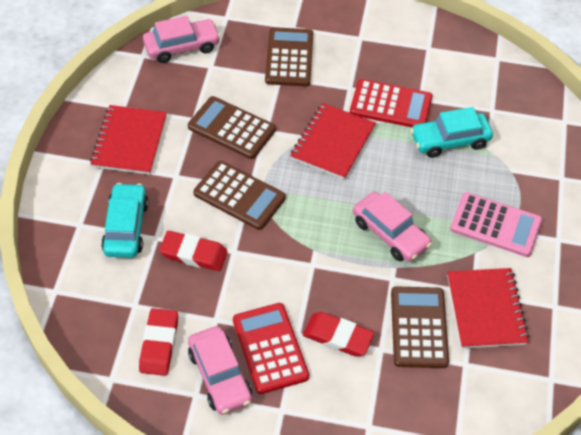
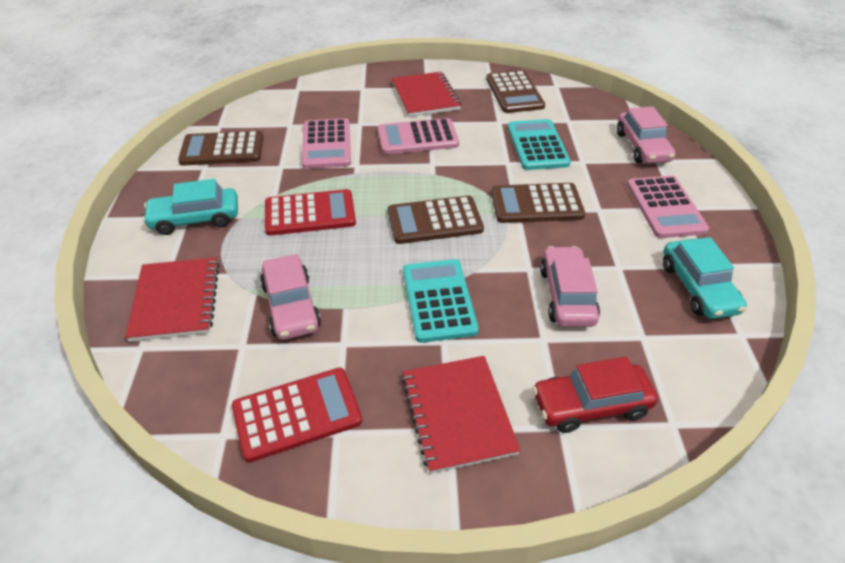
pink calculator: 1 -> 3
red car: 0 -> 1
red eraser: 3 -> 0
turquoise calculator: 0 -> 2

